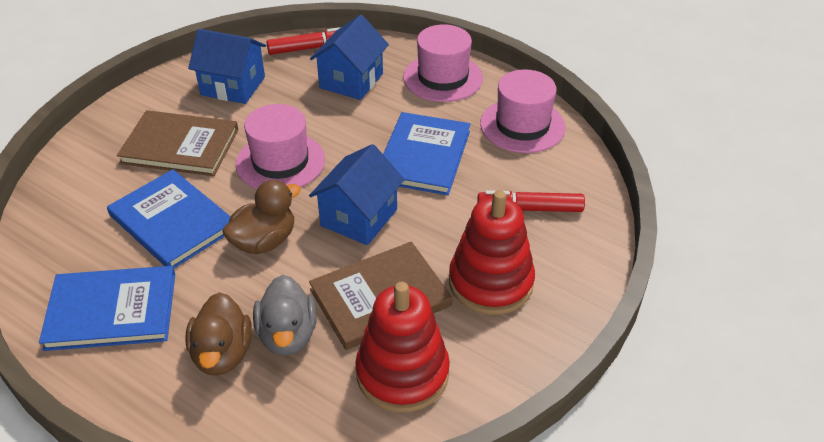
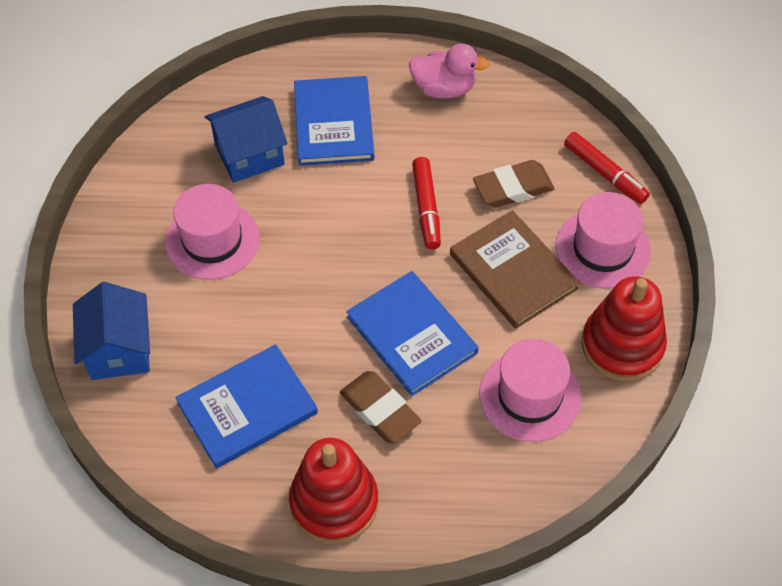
blue house: 3 -> 2
brown book: 2 -> 1
brown duck: 2 -> 0
brown eraser: 0 -> 2
grey duck: 1 -> 0
pink duck: 0 -> 1

